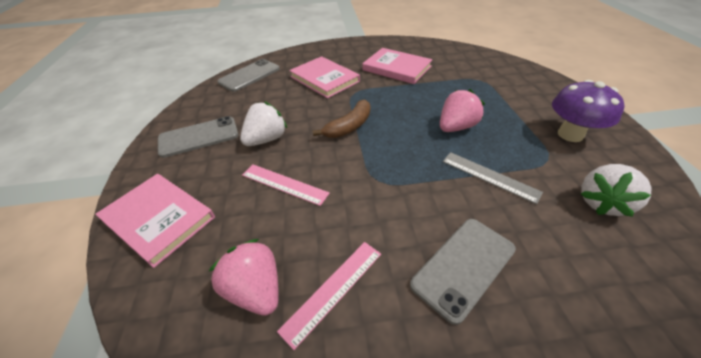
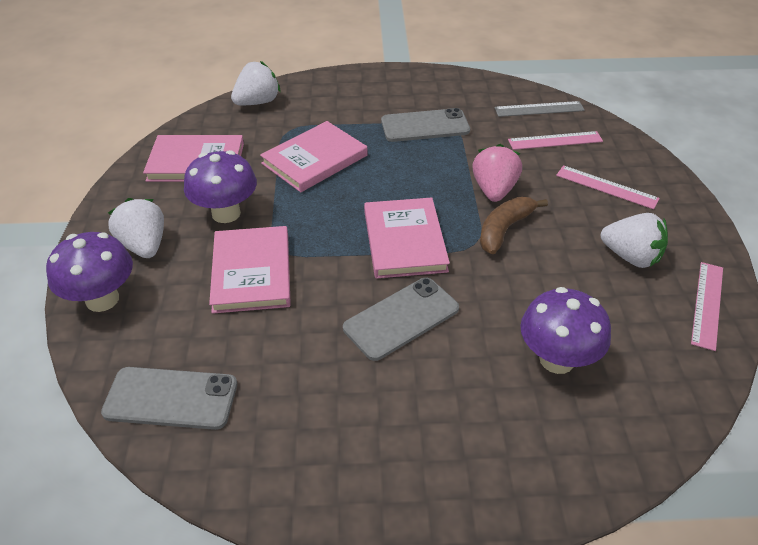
pink book: 3 -> 4
pink ruler: 2 -> 3
pink strawberry: 2 -> 1
purple mushroom: 1 -> 3
white strawberry: 2 -> 3

